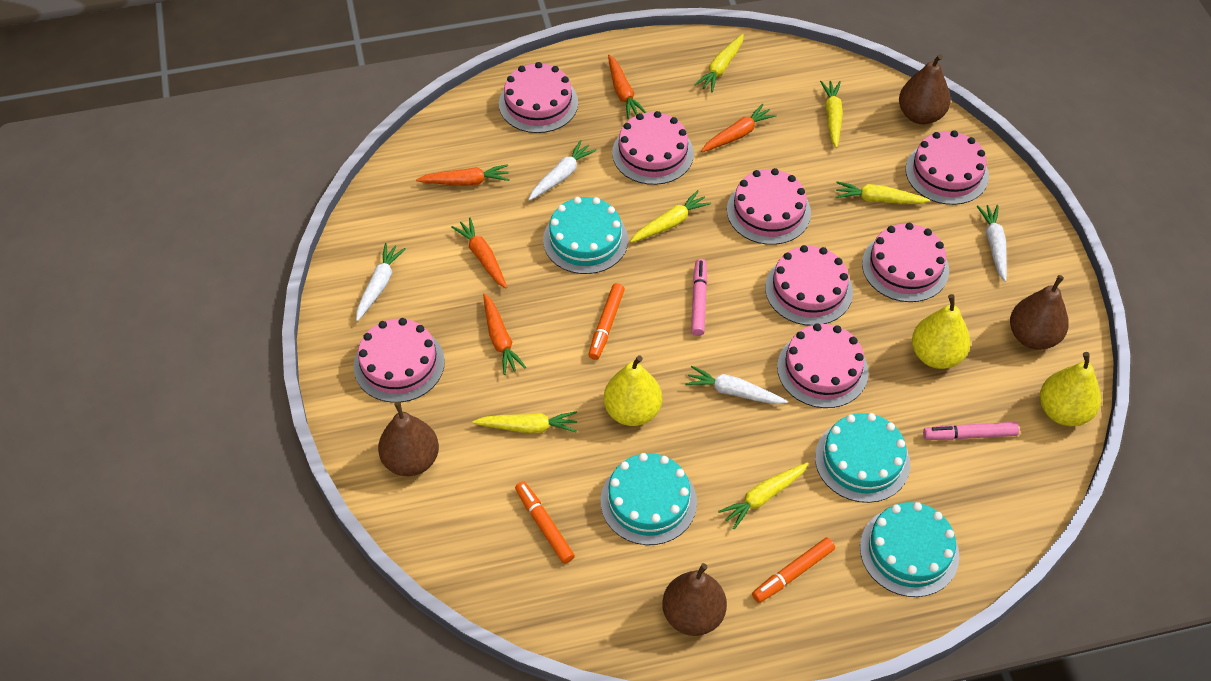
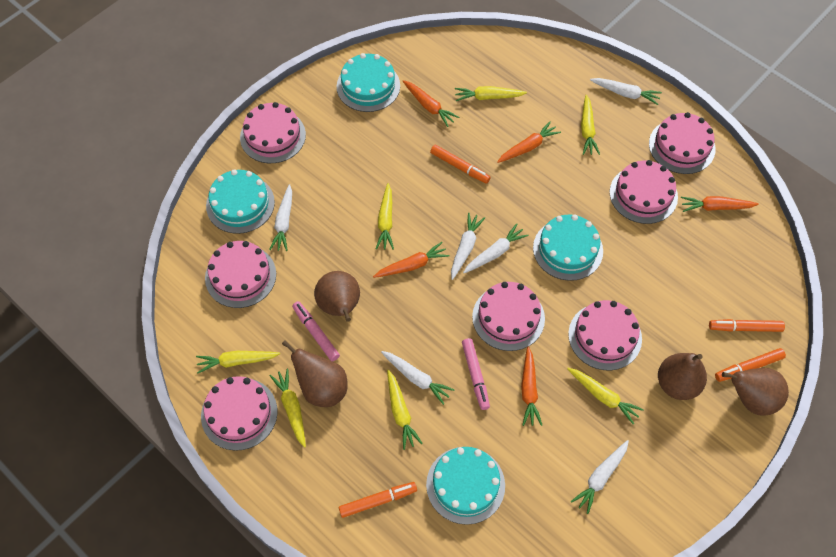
orange marker: 3 -> 4
pink cake: 8 -> 7
white carrot: 4 -> 6
yellow carrot: 6 -> 7
yellow pear: 3 -> 0

